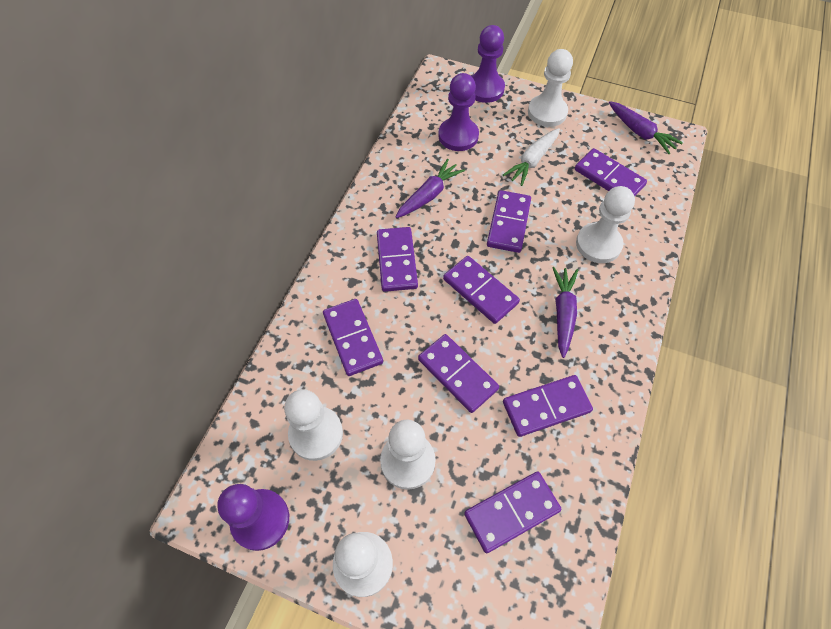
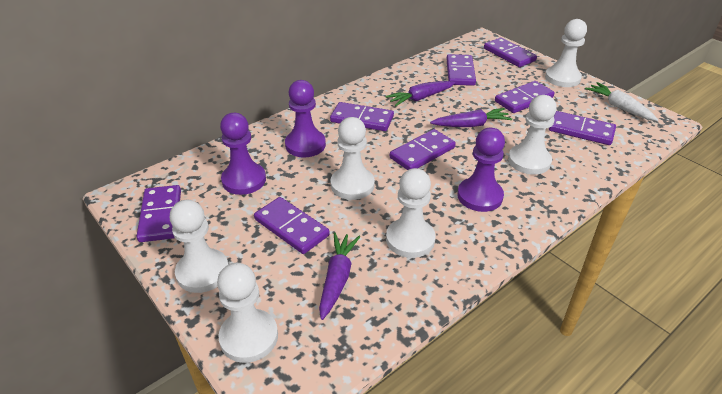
white pawn: 5 -> 6

